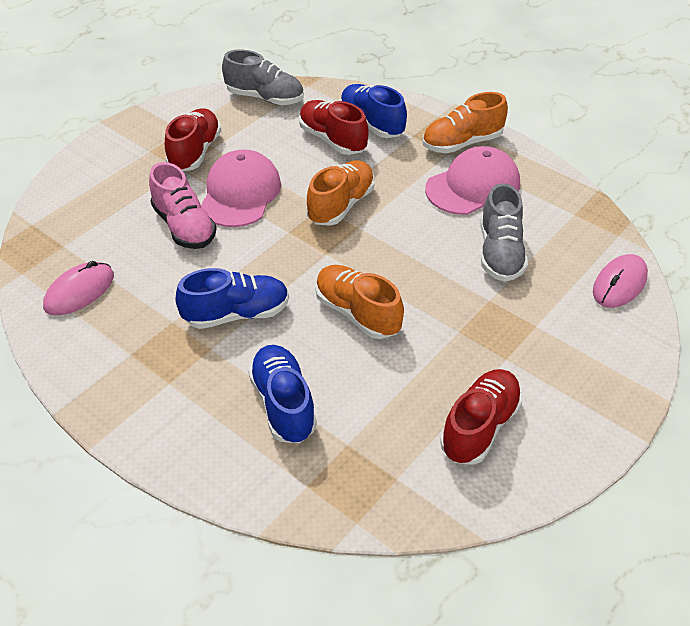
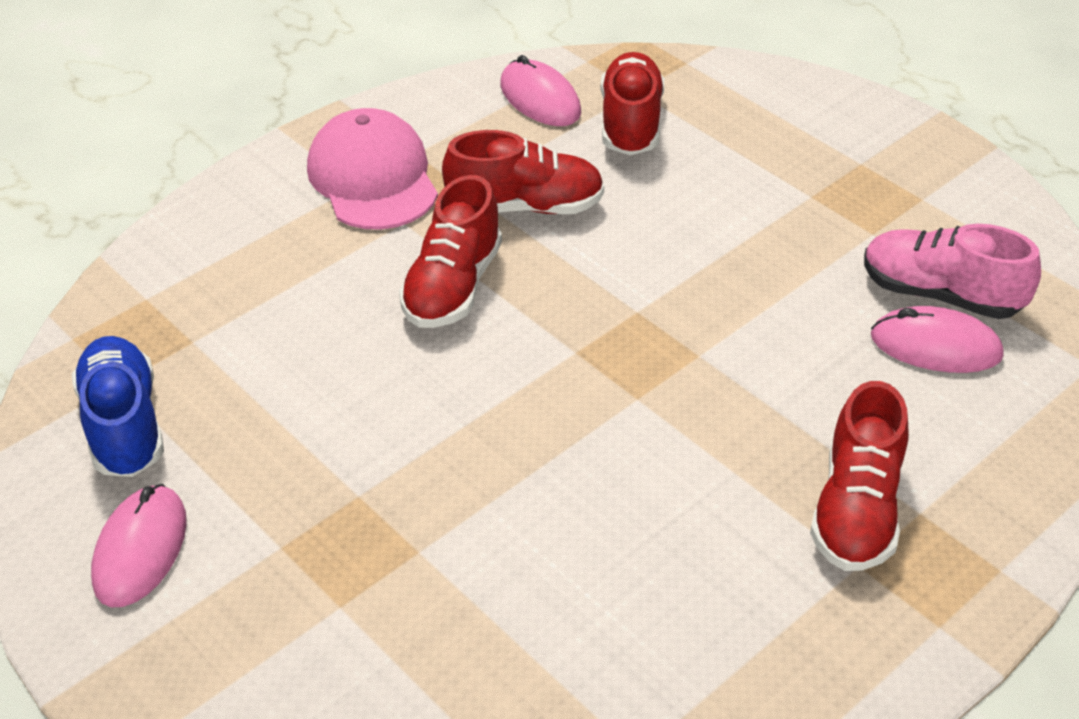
blue shoe: 3 -> 1
grey shoe: 2 -> 0
orange shoe: 3 -> 0
pink cap: 2 -> 1
pink mouse: 2 -> 3
red shoe: 3 -> 4

